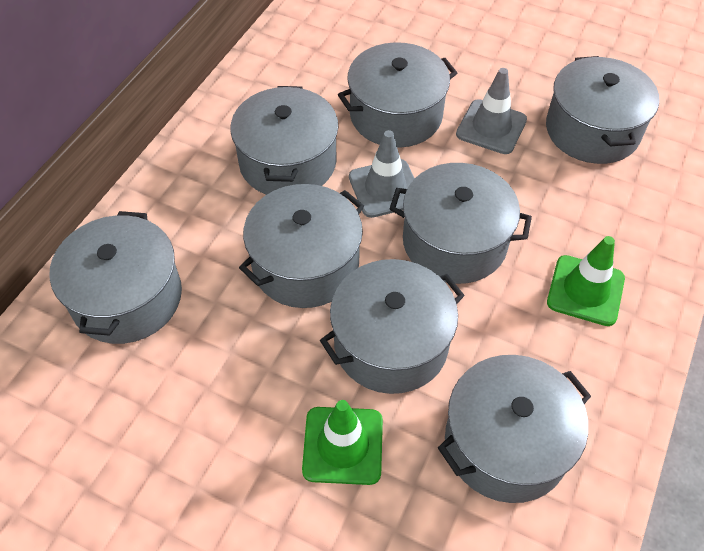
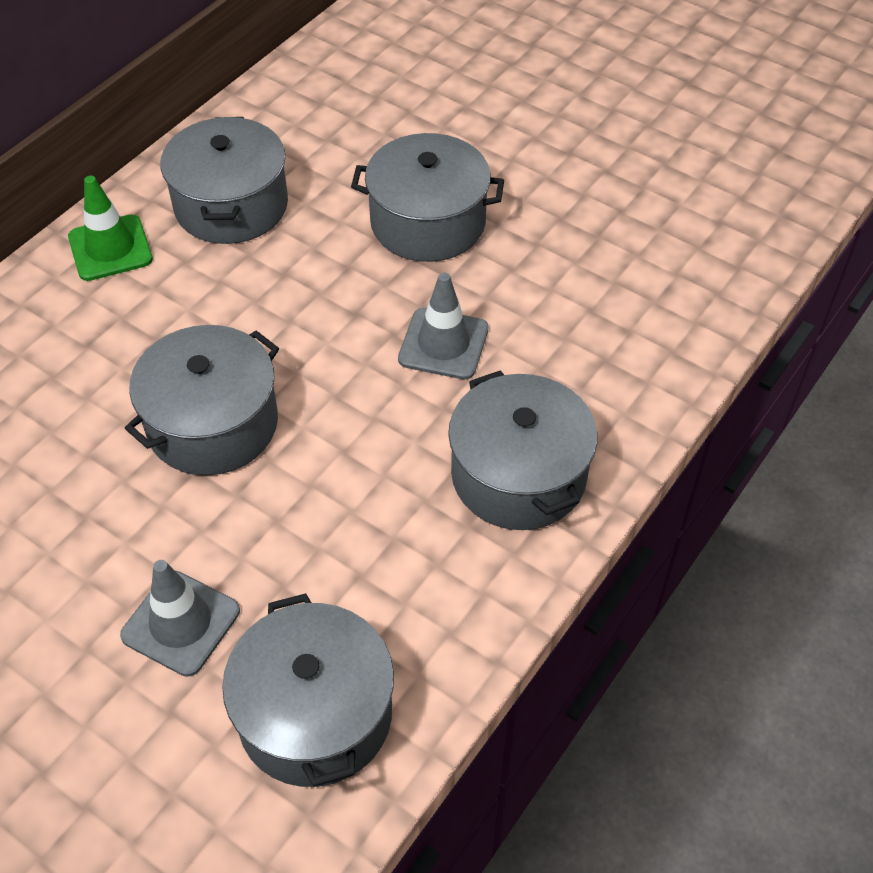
green traffic cone: 2 -> 1
grey pot: 8 -> 5

